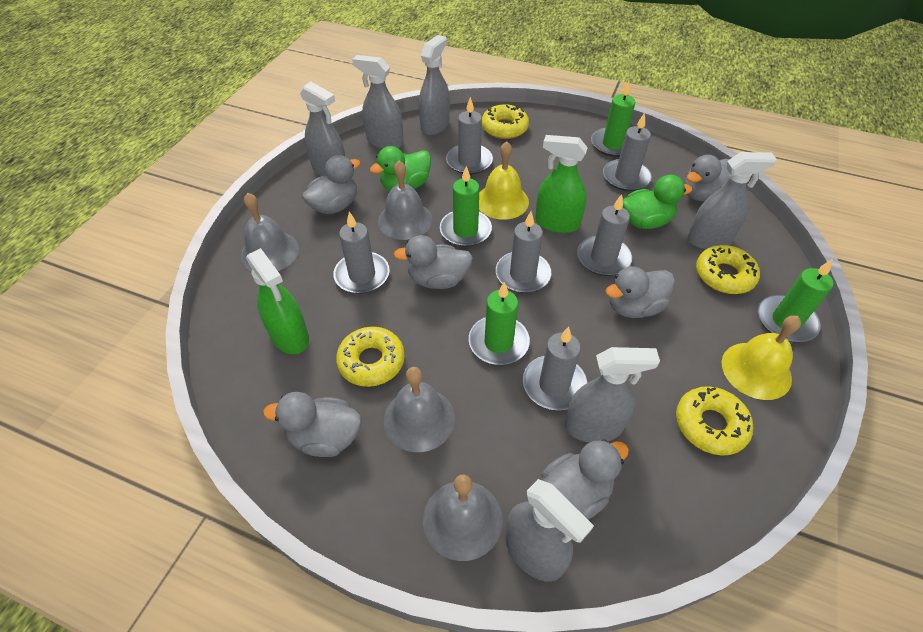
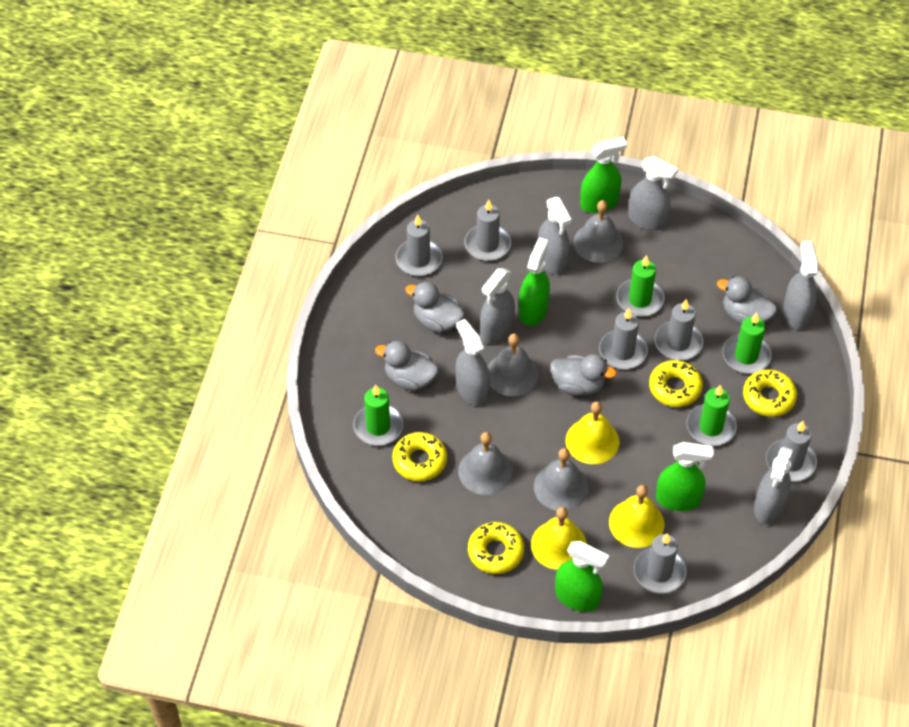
green duck: 2 -> 0
green spray bottle: 2 -> 4
grey duck: 6 -> 4
yellow bell: 2 -> 3

